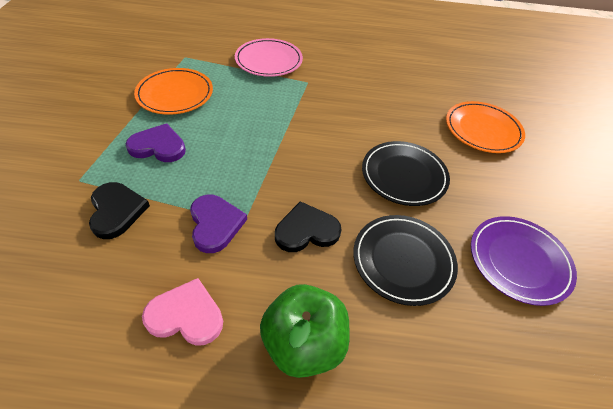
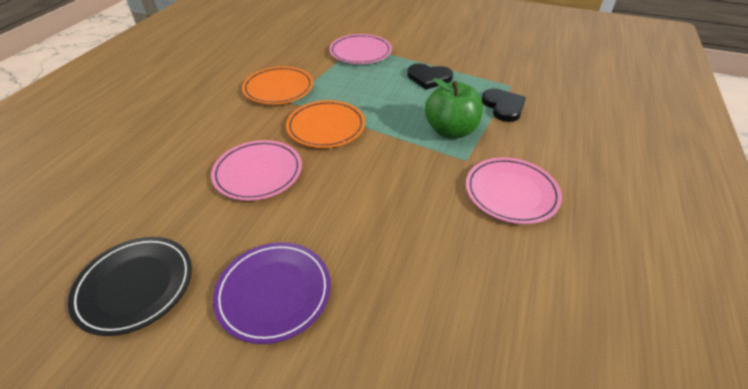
black plate: 2 -> 1
pink heart: 1 -> 0
pink plate: 1 -> 3
purple heart: 2 -> 0

